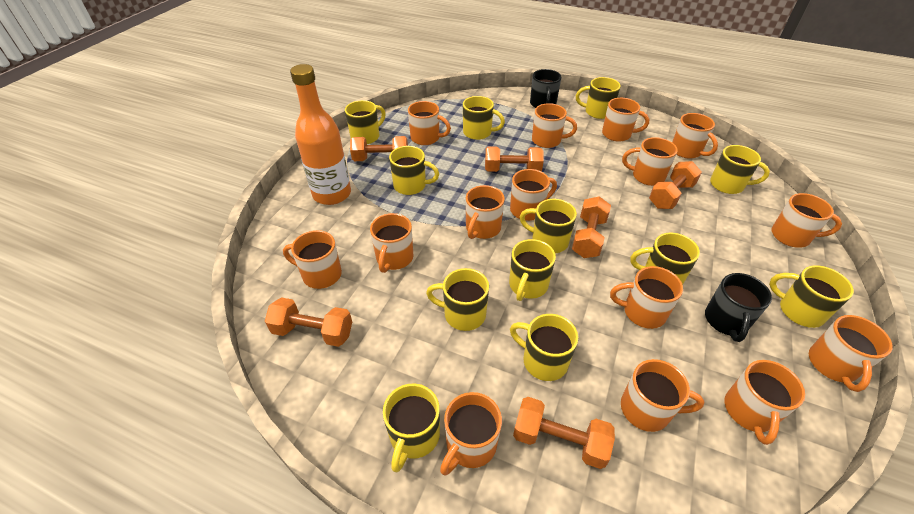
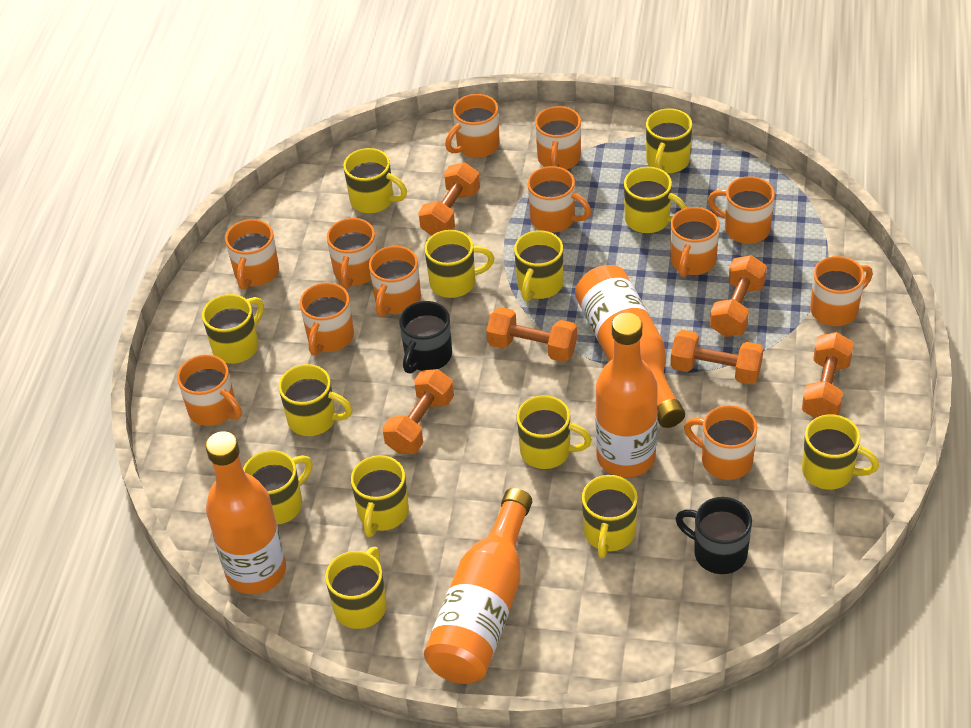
orange bottle: 1 -> 4
orange mug: 15 -> 12
yellow mug: 12 -> 13

